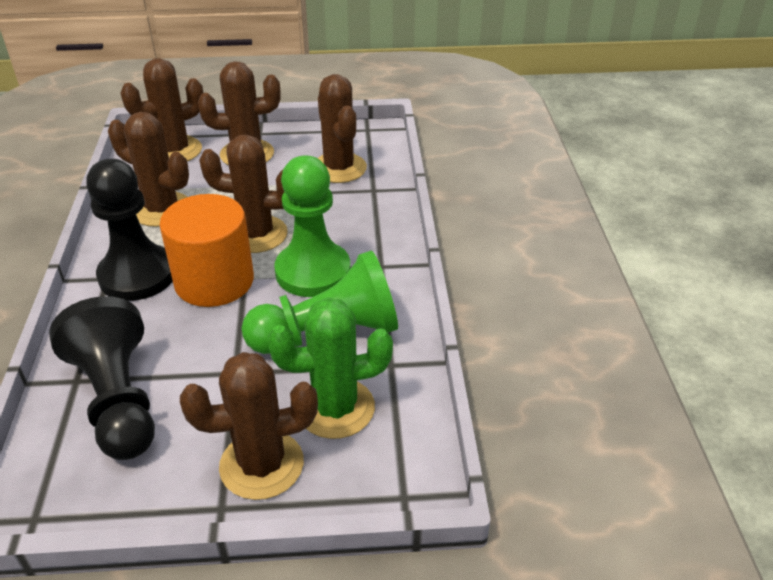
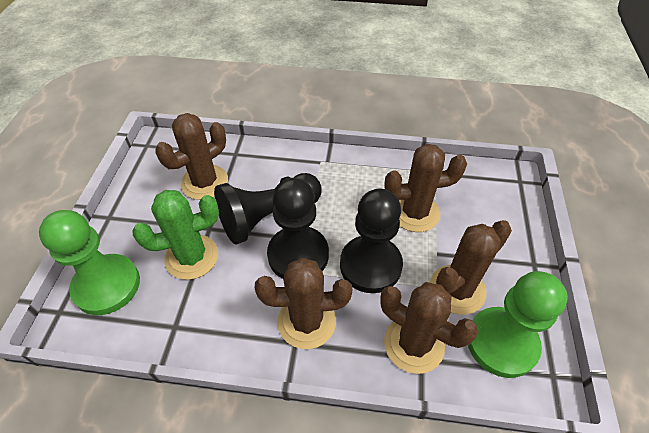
black pawn: 2 -> 3
brown cactus: 6 -> 5
orange cylinder: 1 -> 0

